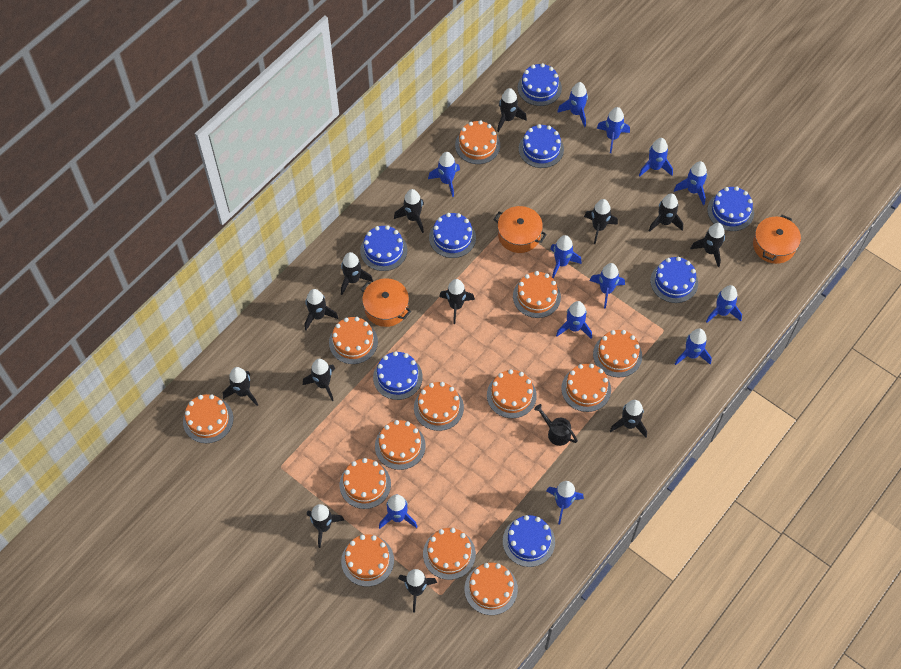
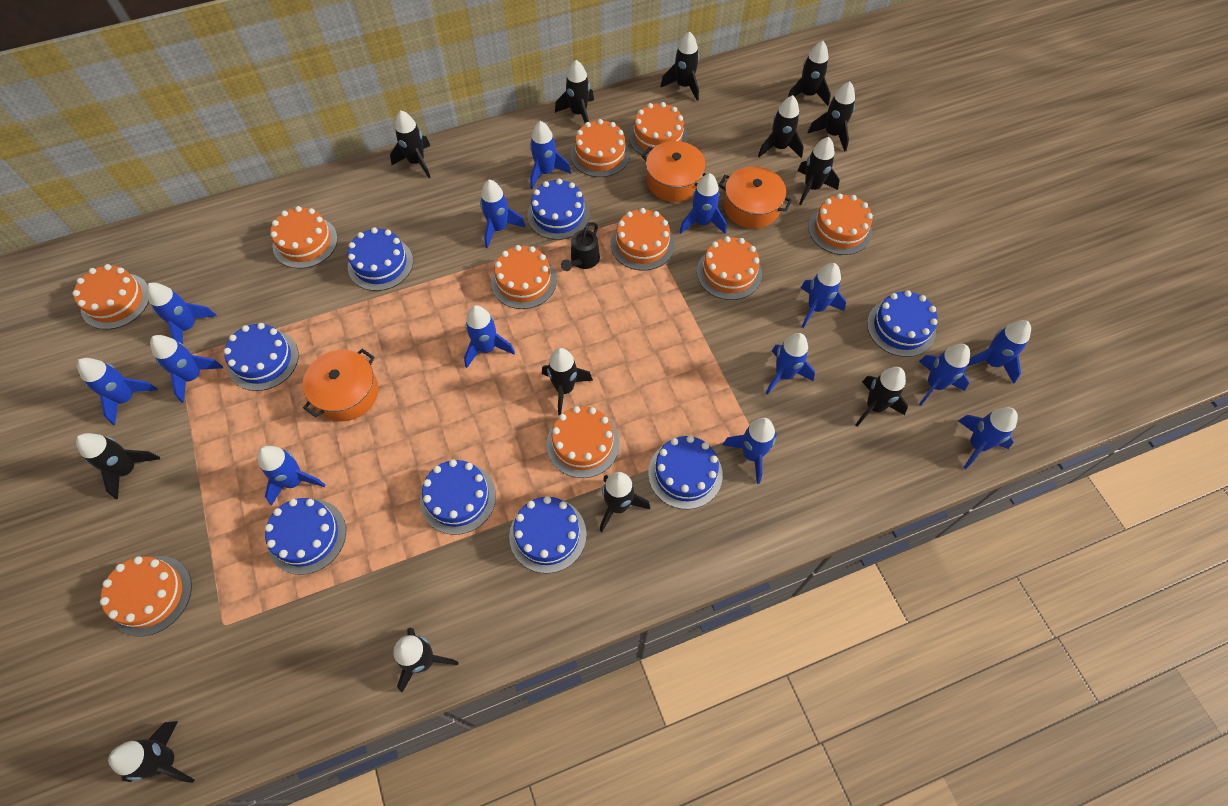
blue rocket: 12 -> 14
orange cake: 13 -> 10

